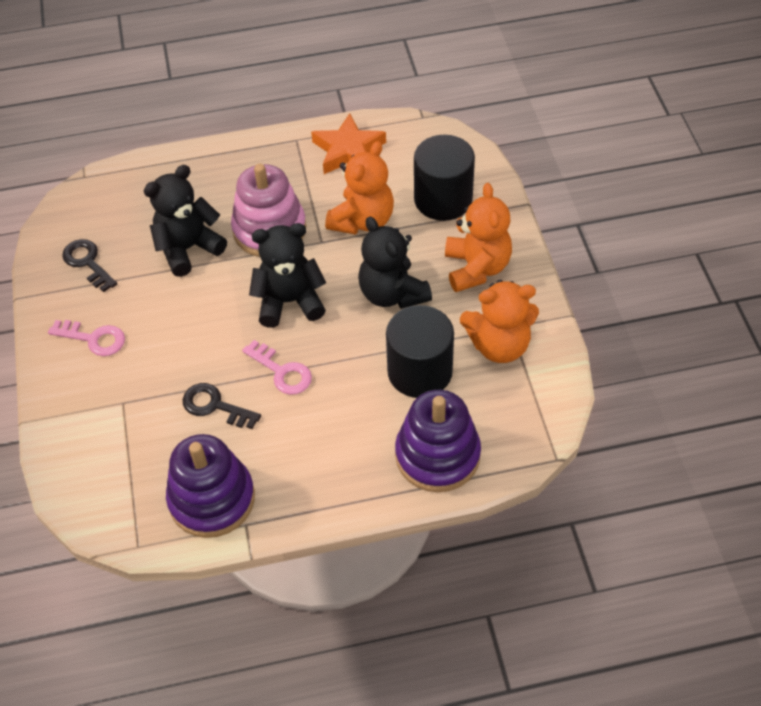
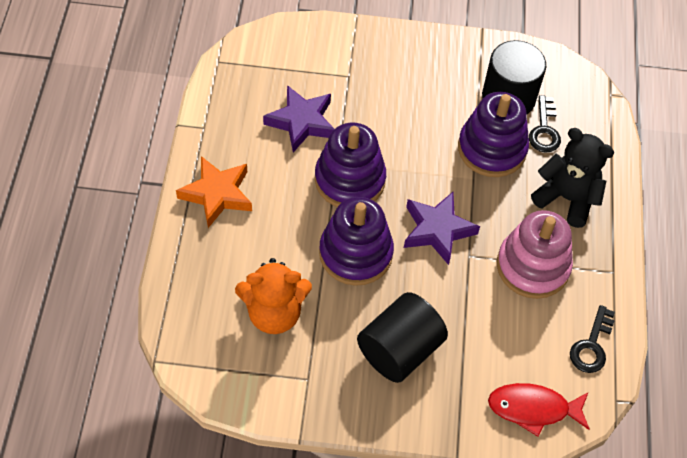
black teddy bear: 3 -> 1
orange teddy bear: 3 -> 1
pink key: 2 -> 0
purple stacking toy: 2 -> 3
purple star: 0 -> 2
red fish: 0 -> 1

